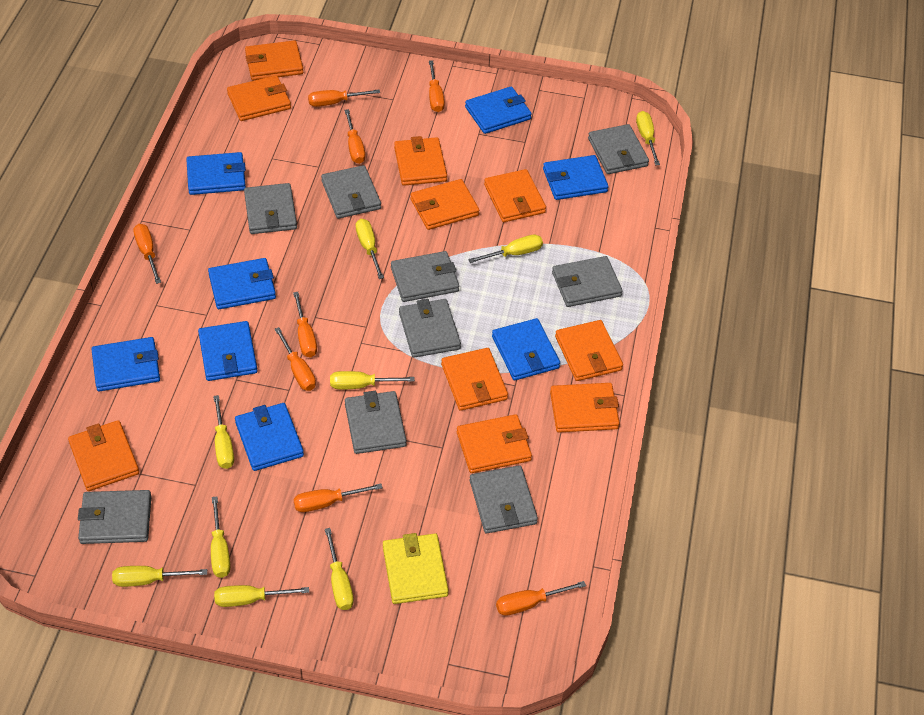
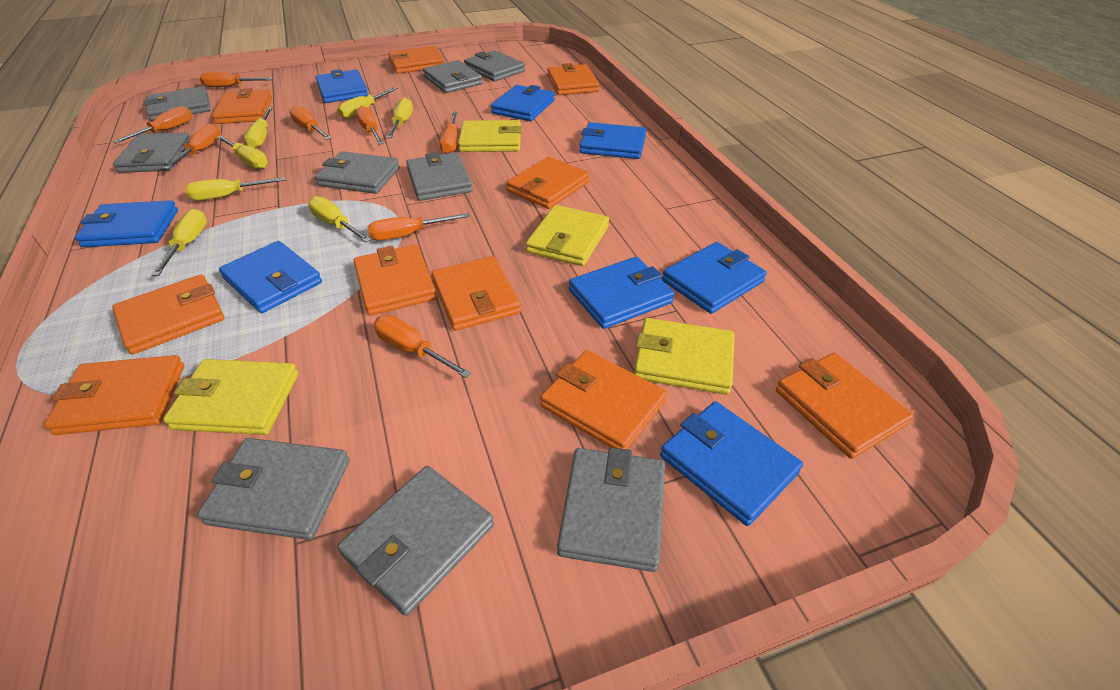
yellow screwdriver: 9 -> 7
yellow wallet: 1 -> 4

